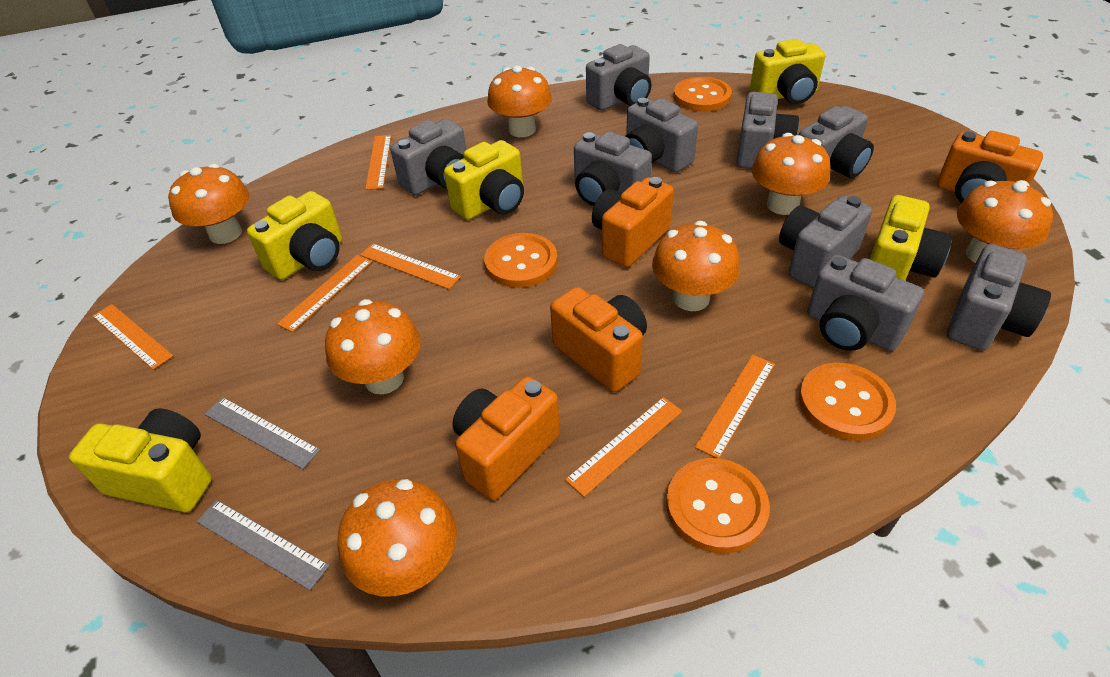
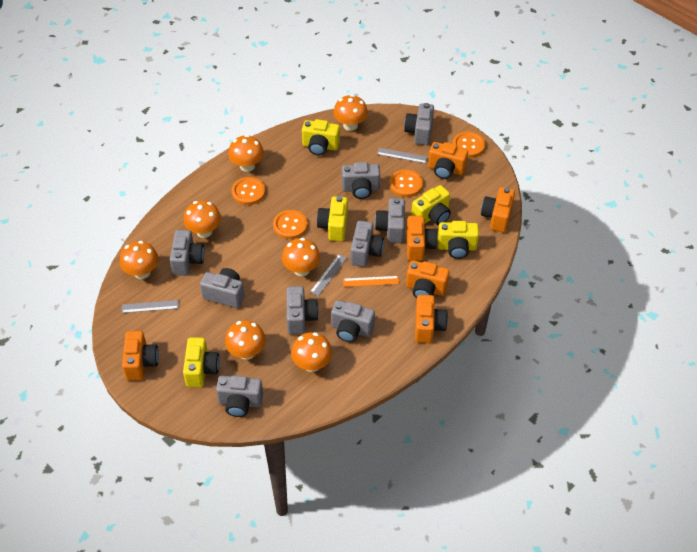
grey ruler: 2 -> 3
orange camera: 4 -> 6
orange ruler: 6 -> 1

